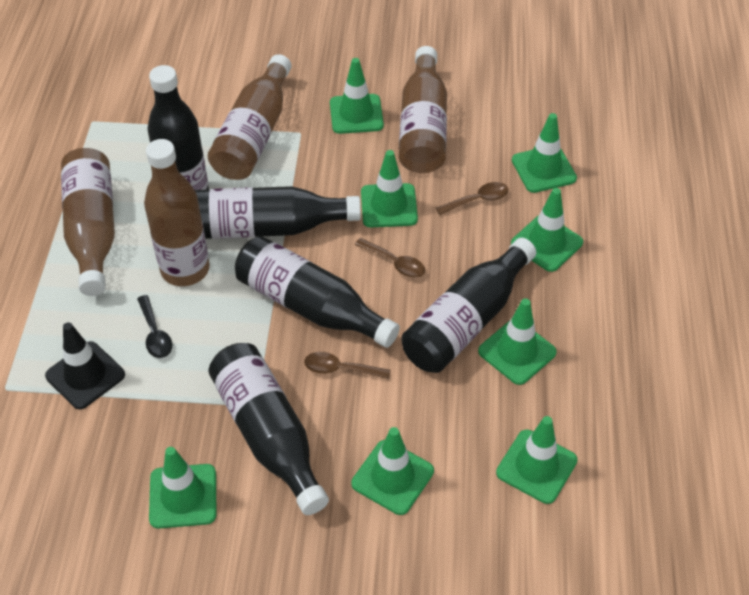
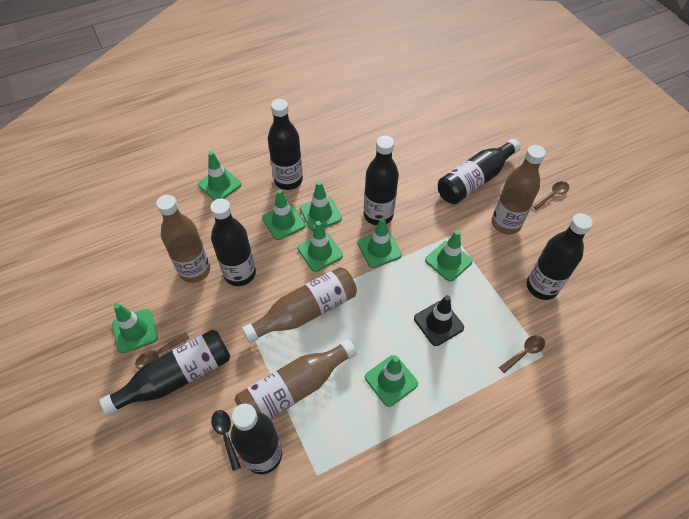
black bottle: 5 -> 7

